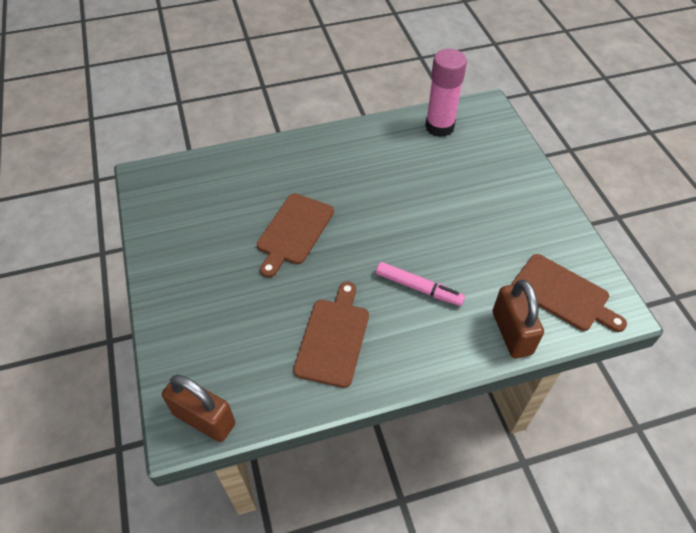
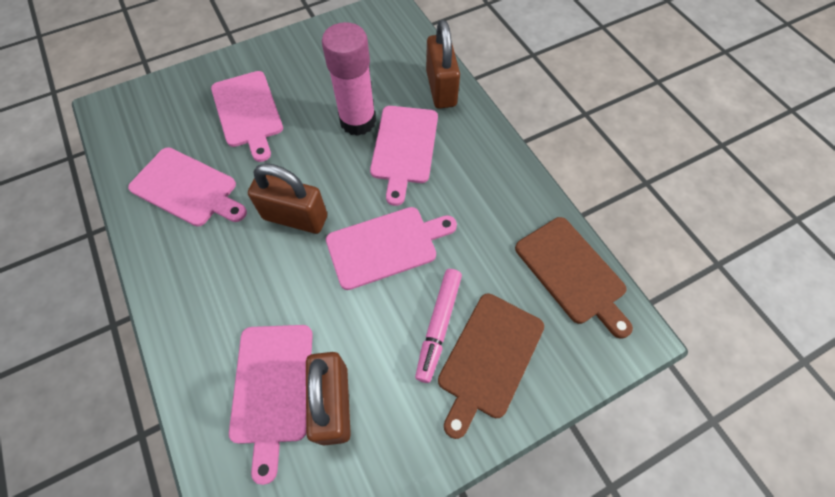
brown cutting board: 3 -> 2
brown padlock: 2 -> 3
pink cutting board: 0 -> 5

